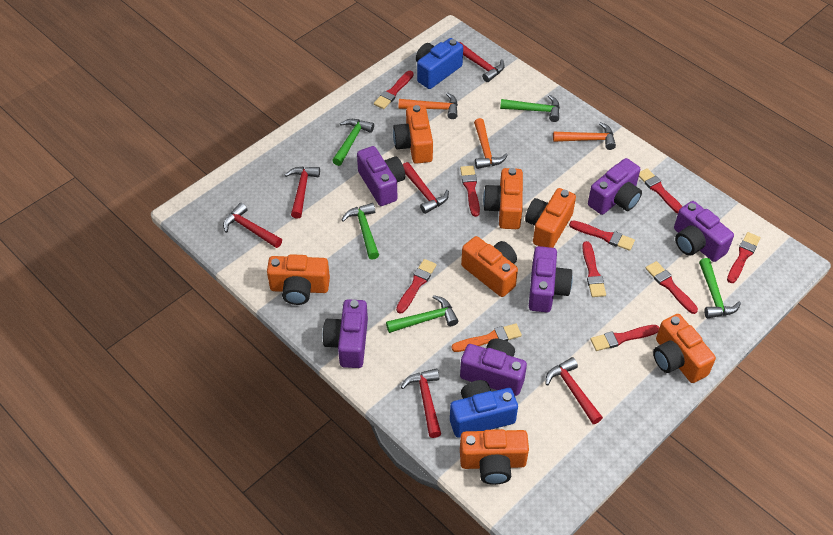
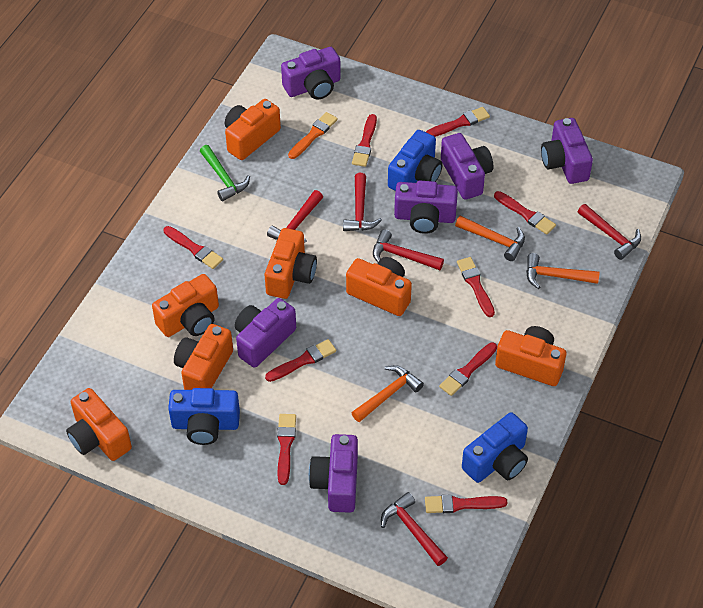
blue camera: 2 -> 3
green hammer: 5 -> 1
red hammer: 6 -> 5

